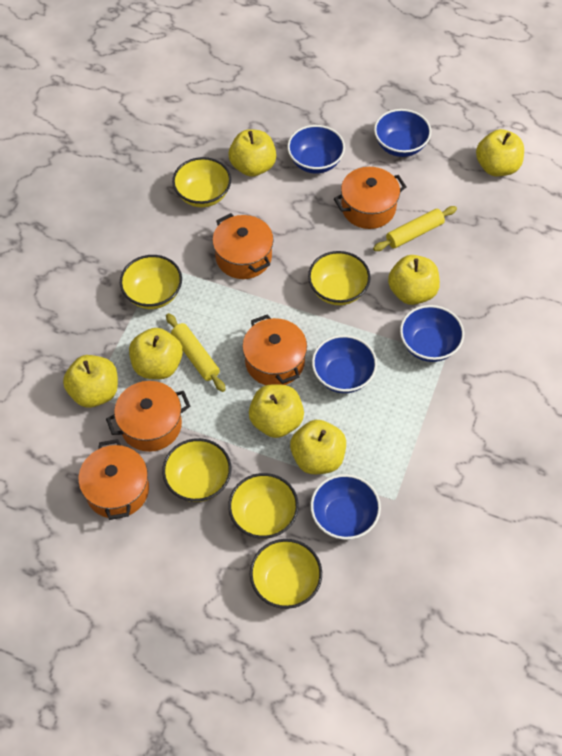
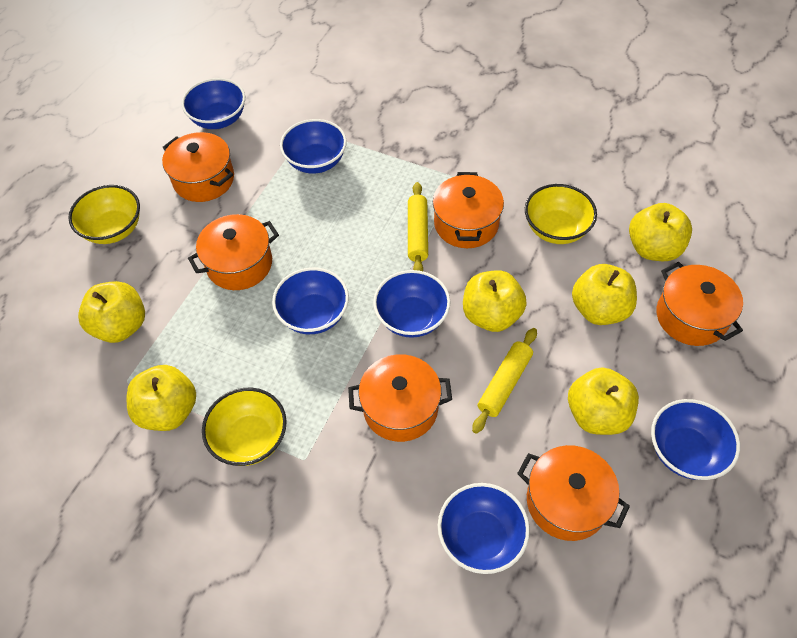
blue bowl: 5 -> 6
orange pot: 5 -> 6
yellow apple: 7 -> 6
yellow bowl: 6 -> 3

